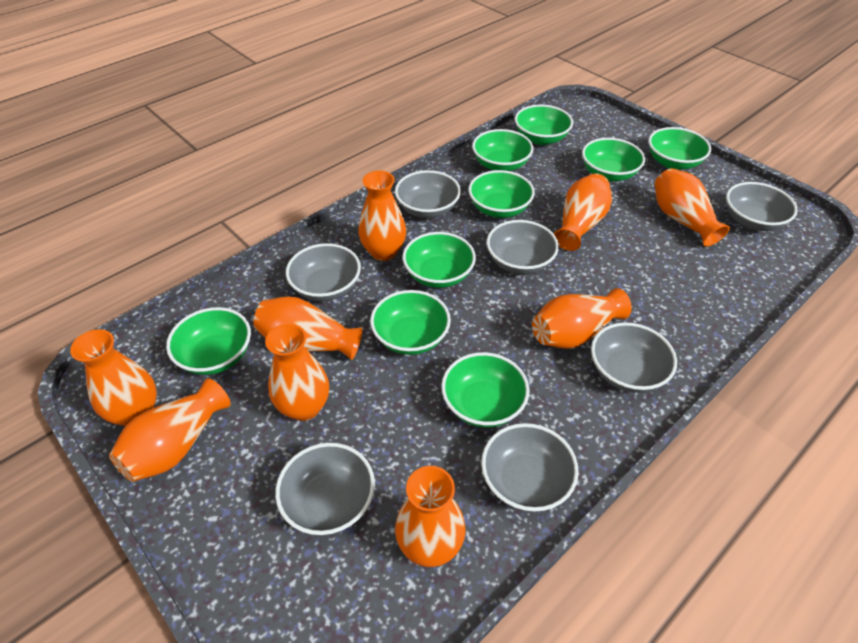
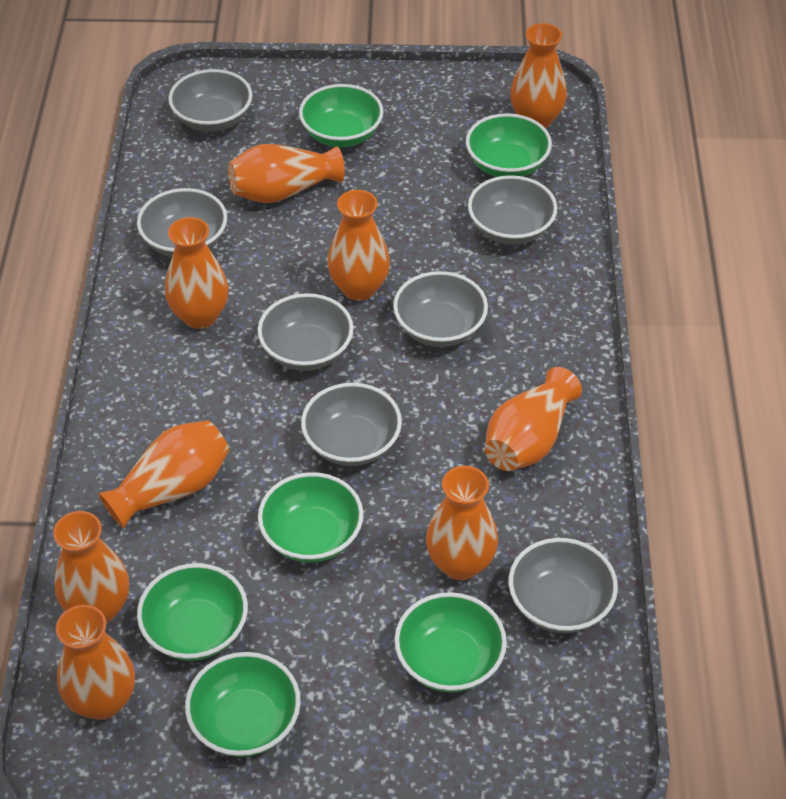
green bowl: 9 -> 6

